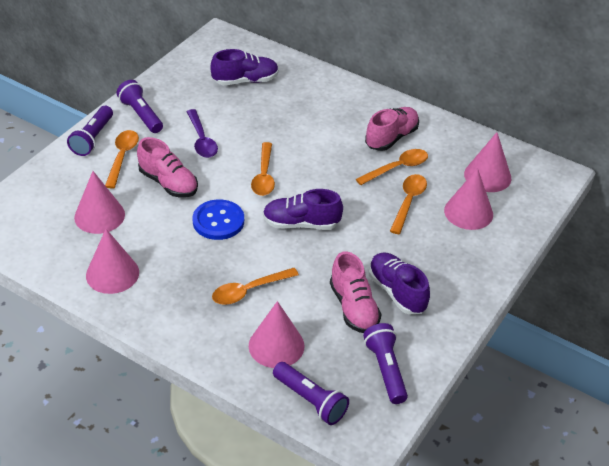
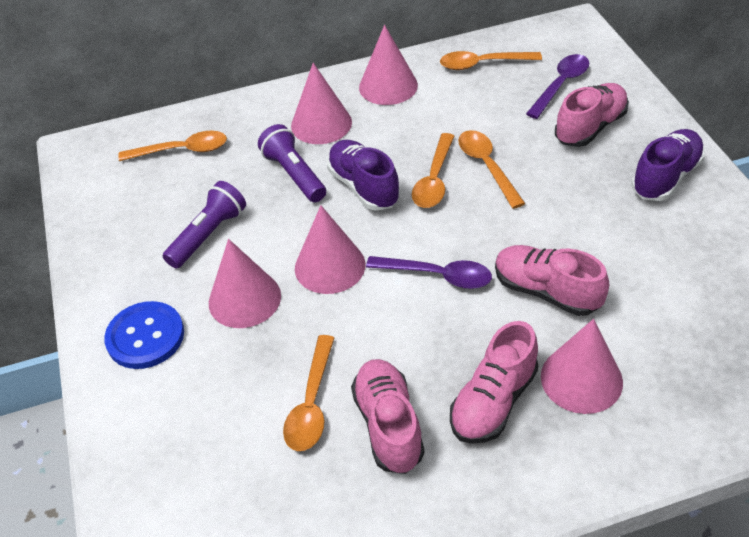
pink shoe: 3 -> 4
purple flashlight: 4 -> 2
purple shoe: 3 -> 2
purple spoon: 1 -> 2

